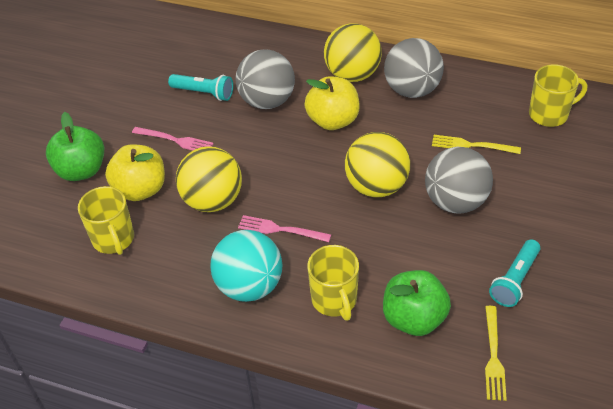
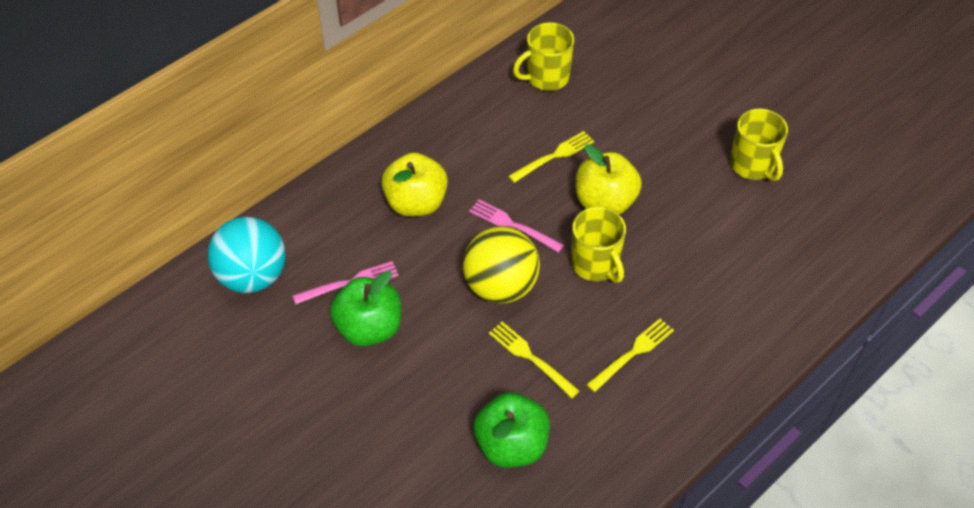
grey ball: 3 -> 0
turquoise flashlight: 2 -> 0
yellow ball: 3 -> 1
yellow fork: 2 -> 3

